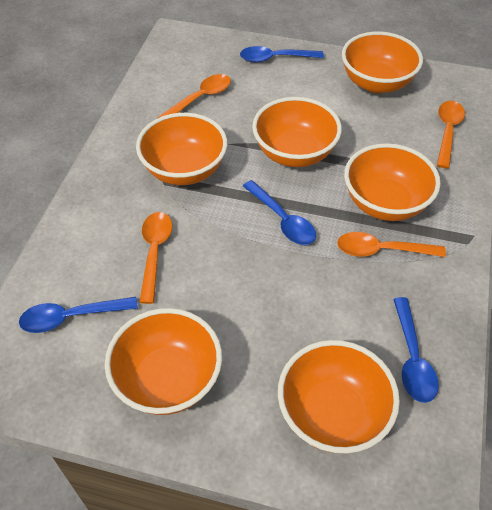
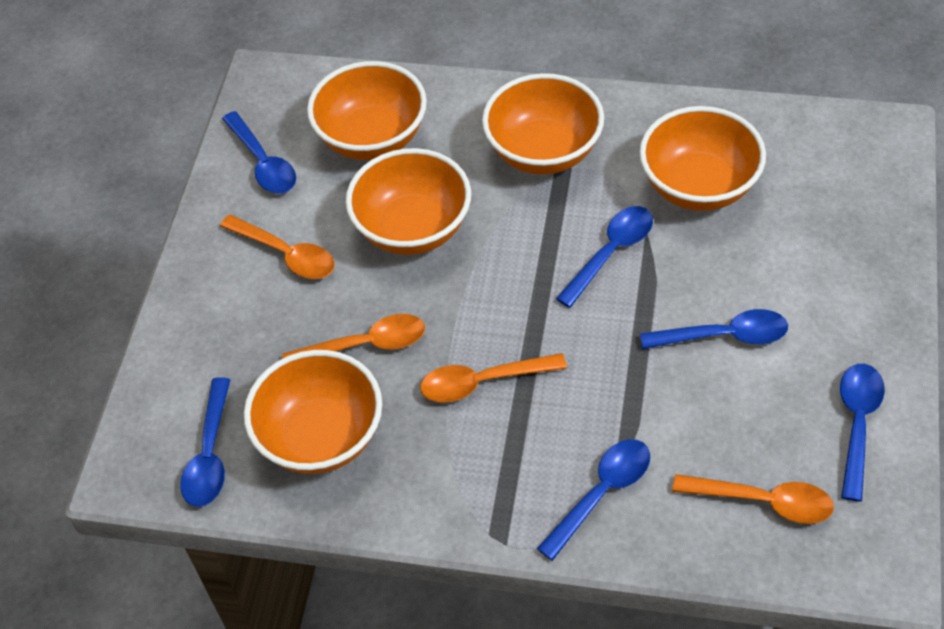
blue spoon: 4 -> 6
orange bowl: 6 -> 5

